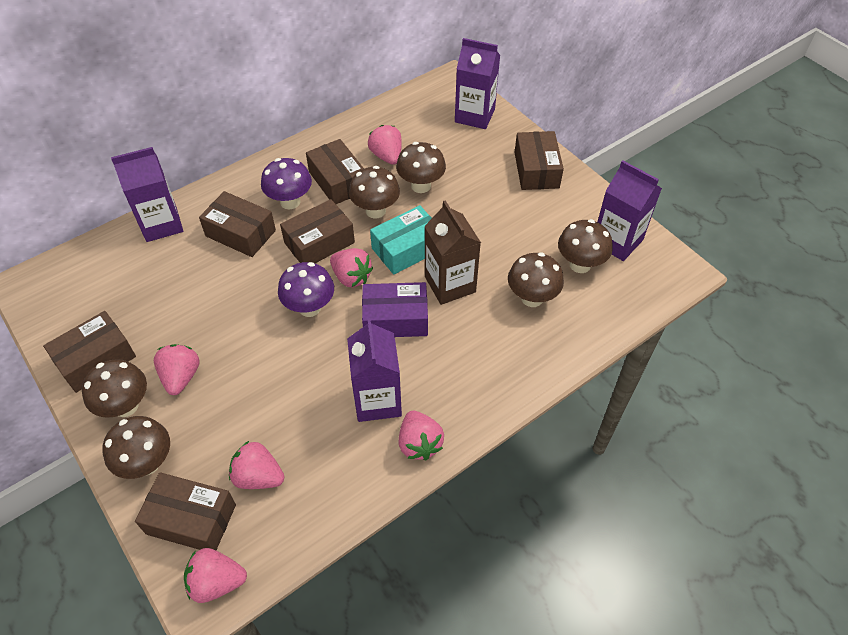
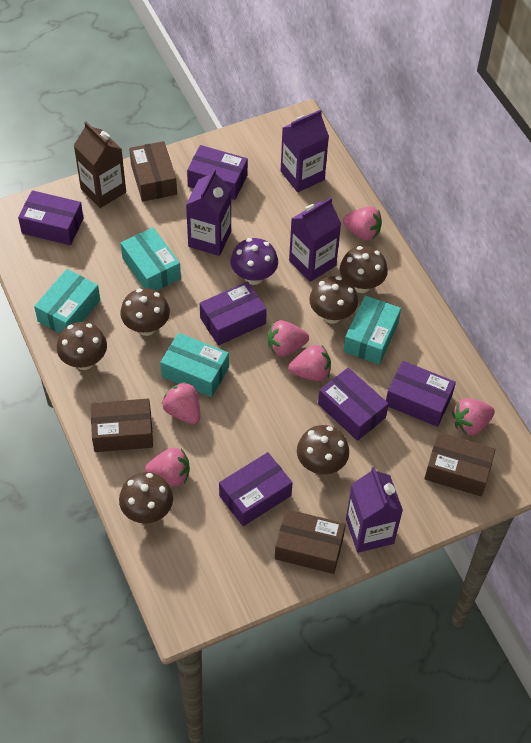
brown box: 6 -> 4
purple box: 1 -> 6
purple mushroom: 2 -> 1
turquoise box: 1 -> 4

